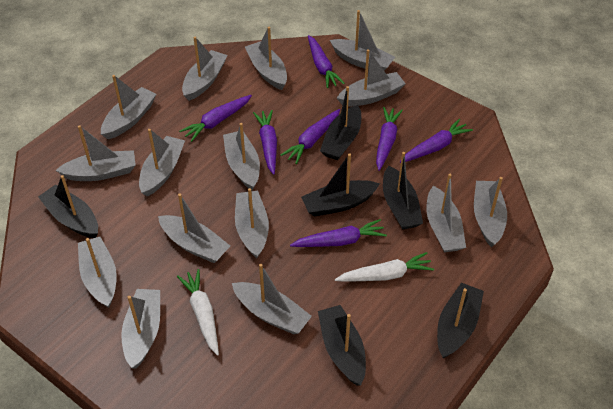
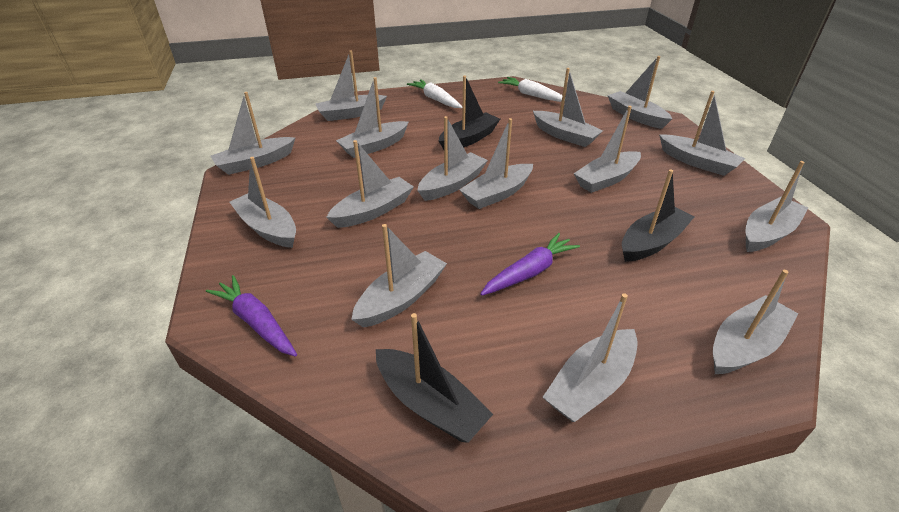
black boat: 6 -> 3
purple carrot: 7 -> 2

